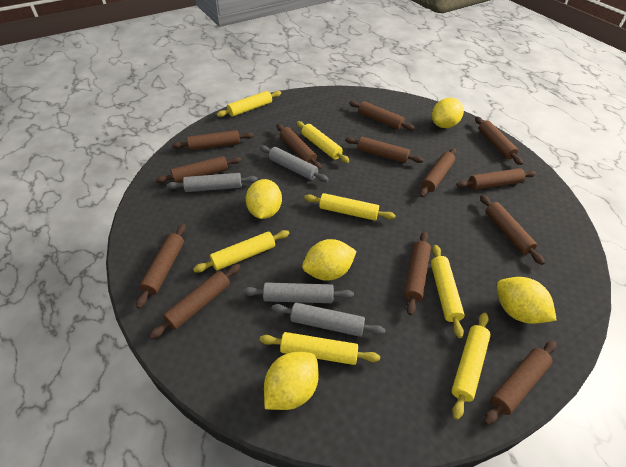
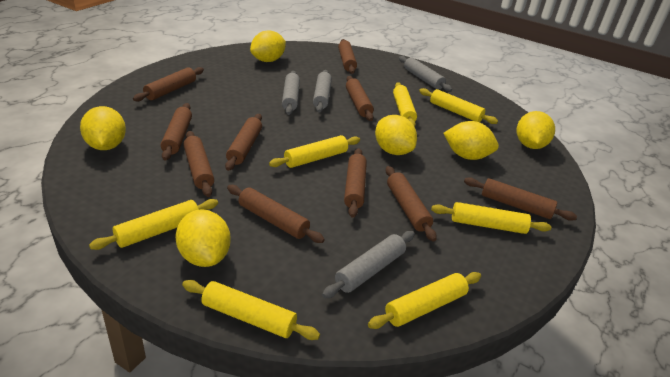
brown rolling pin: 13 -> 10
yellow lemon: 5 -> 6

